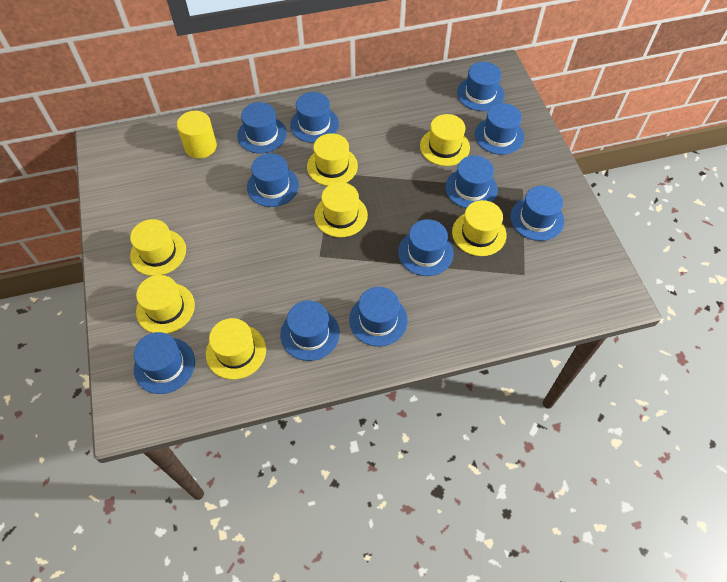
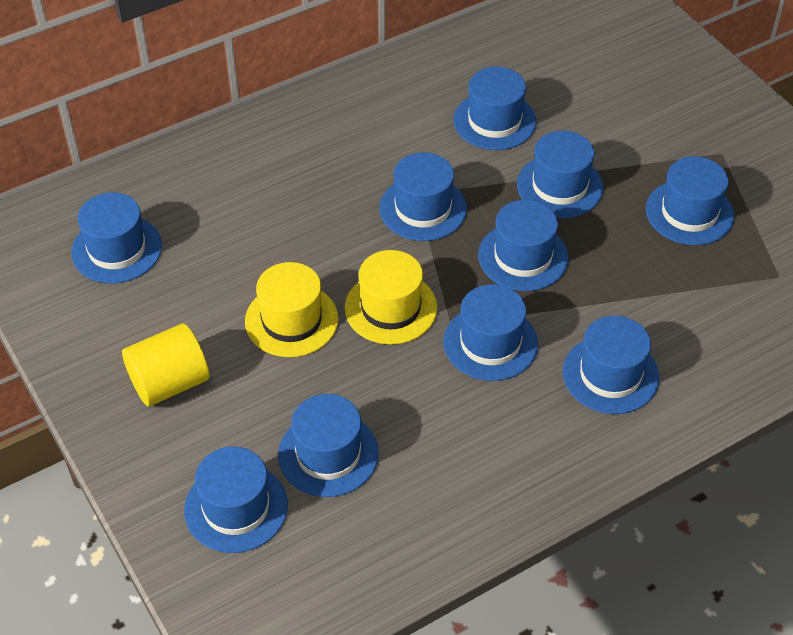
blue hat: 11 -> 10
yellow hat: 7 -> 2

